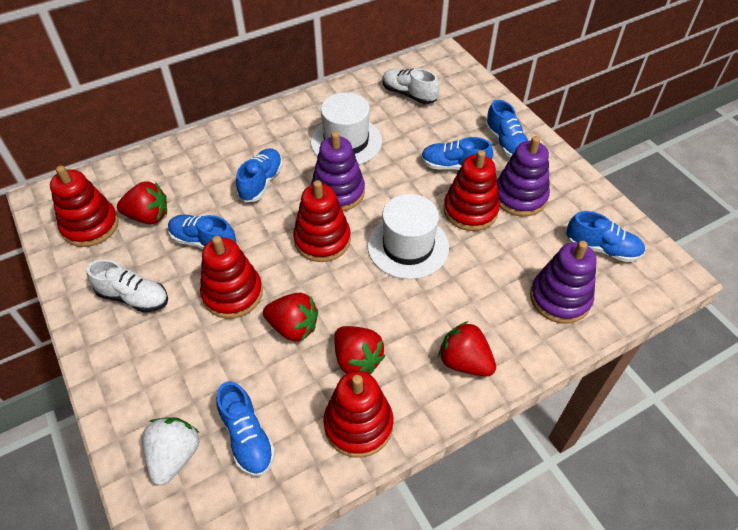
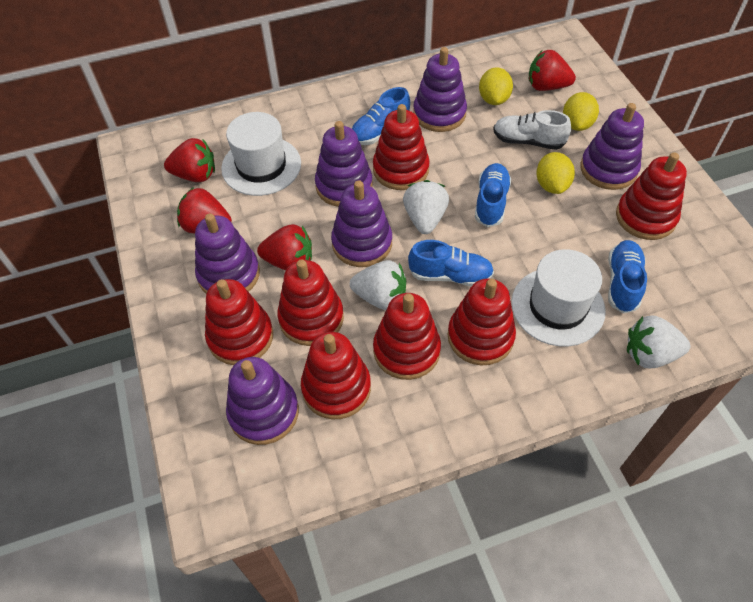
blue shoe: 6 -> 4
purple stacking toy: 3 -> 6
red stacking toy: 5 -> 7
white shoe: 2 -> 1
white strawberry: 1 -> 3
yellow lemon: 0 -> 3

